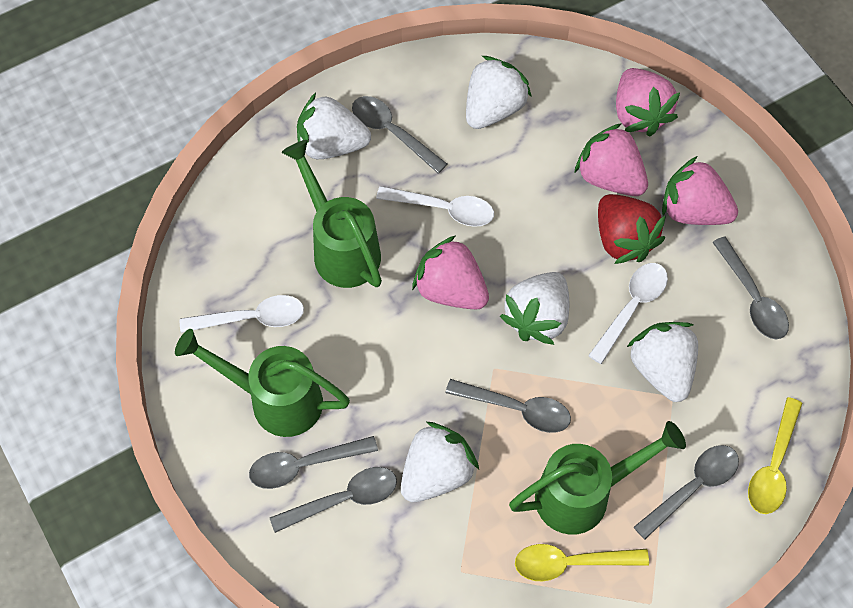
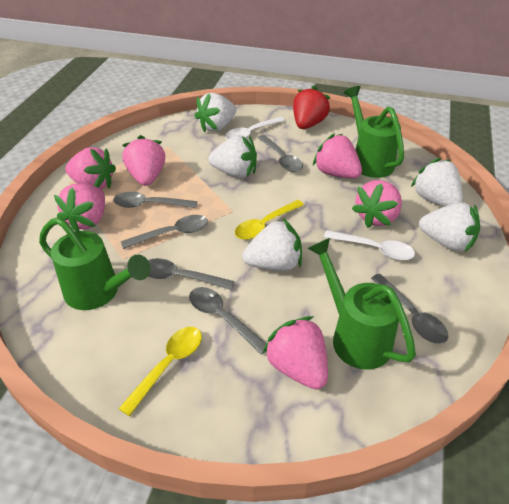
pink strawberry: 4 -> 6
white spoon: 3 -> 2

